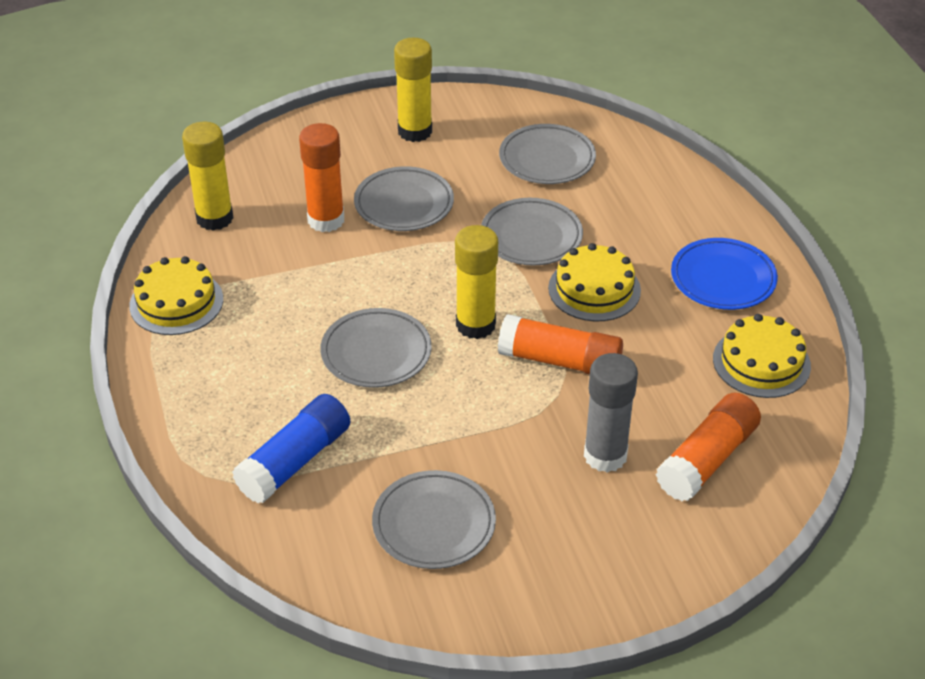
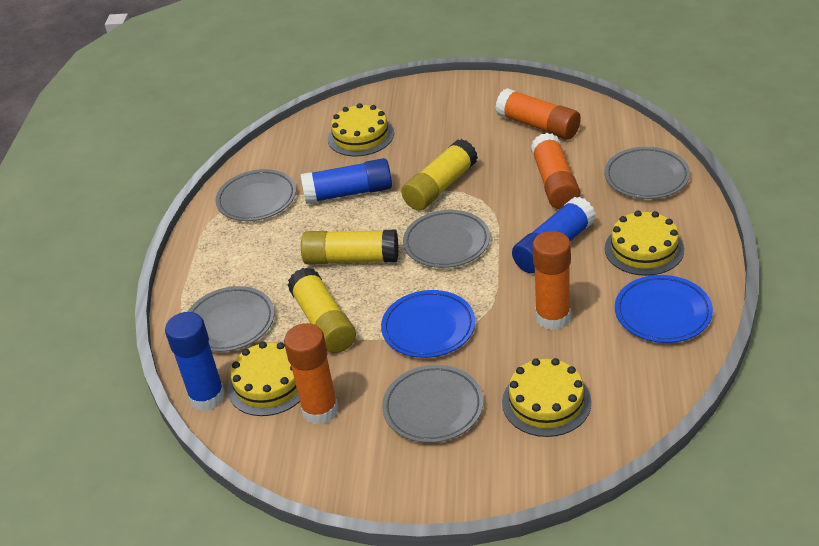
blue glue stick: 1 -> 3
blue plate: 1 -> 2
grey glue stick: 1 -> 0
orange glue stick: 3 -> 4
yellow cake: 3 -> 4

